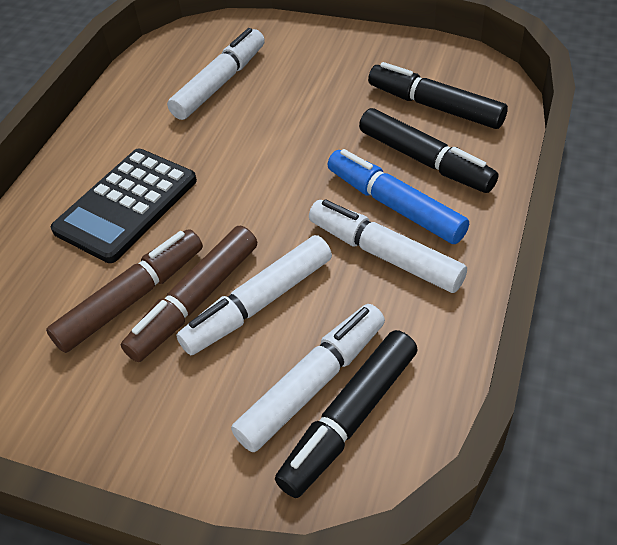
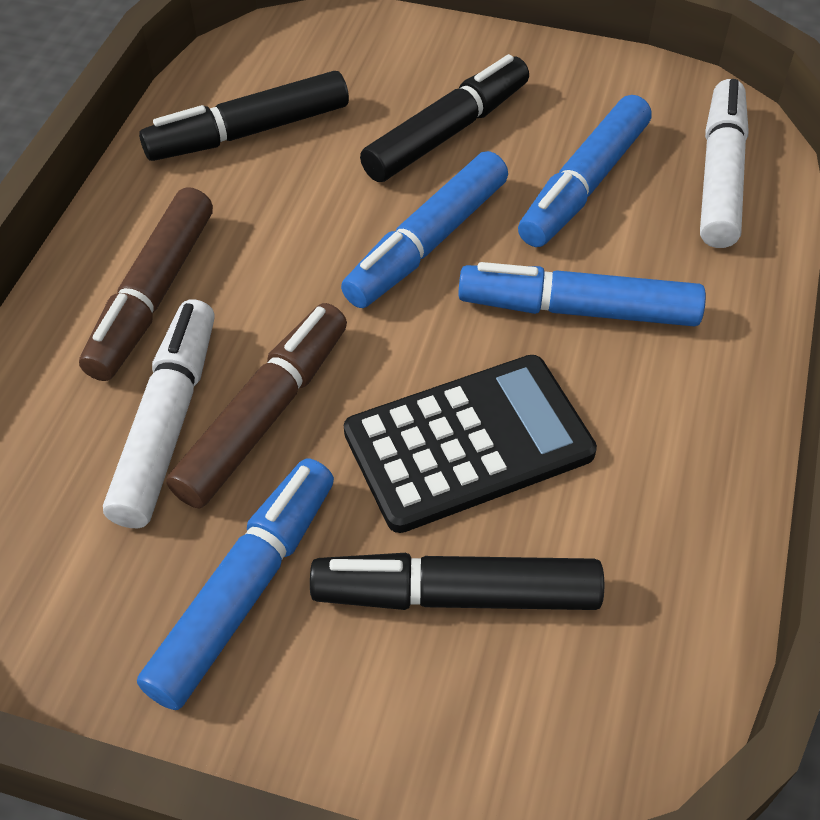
blue marker: 1 -> 4
white marker: 4 -> 2

